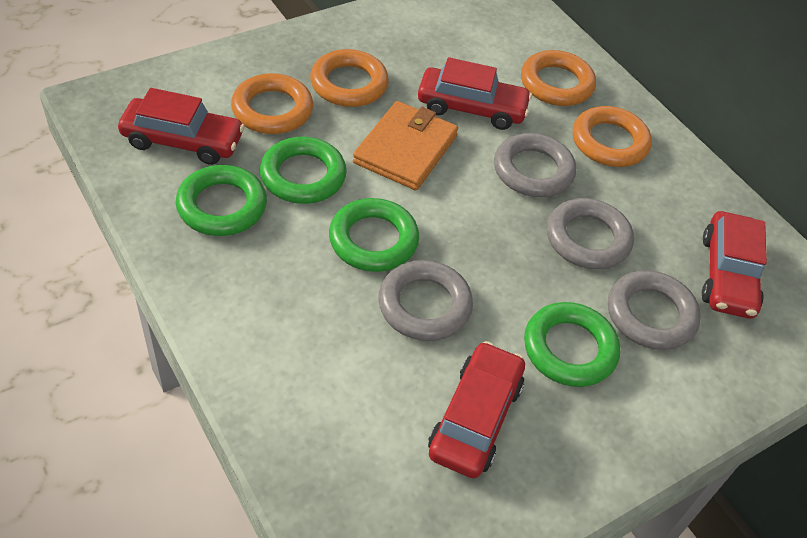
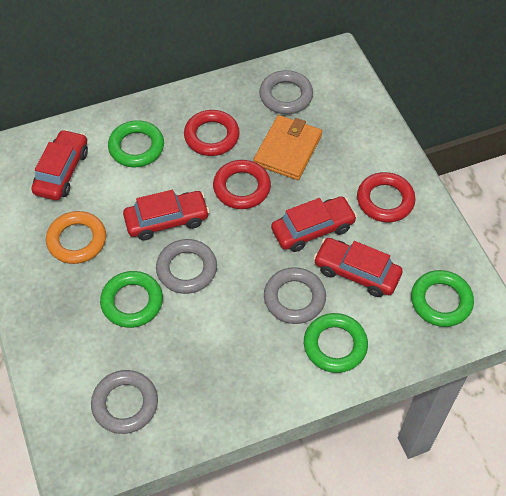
orange ring: 4 -> 1
red ring: 0 -> 3

